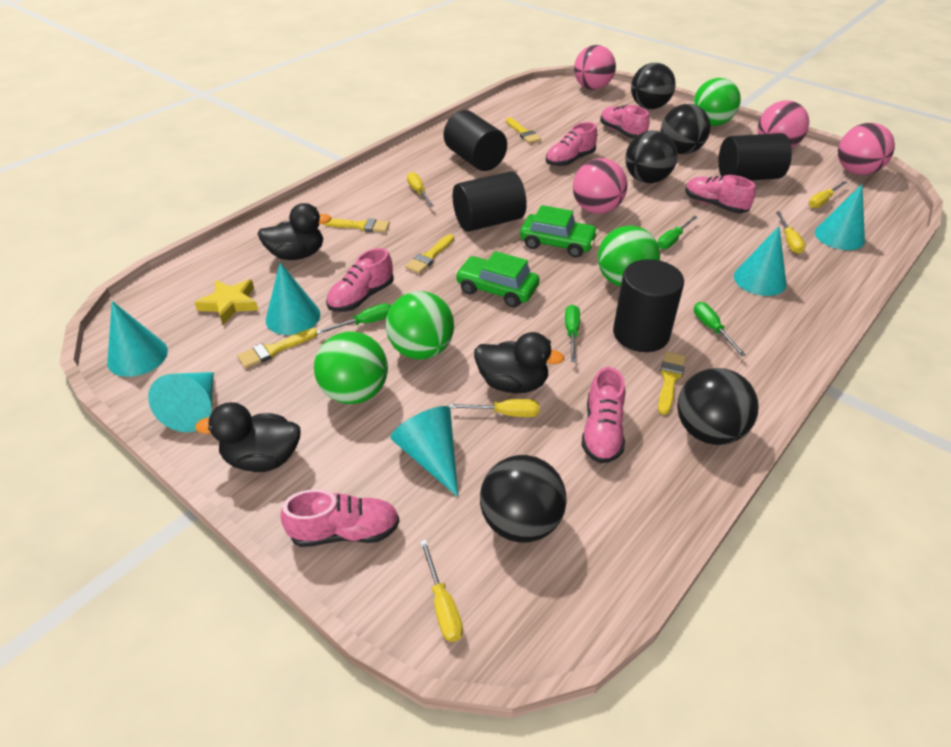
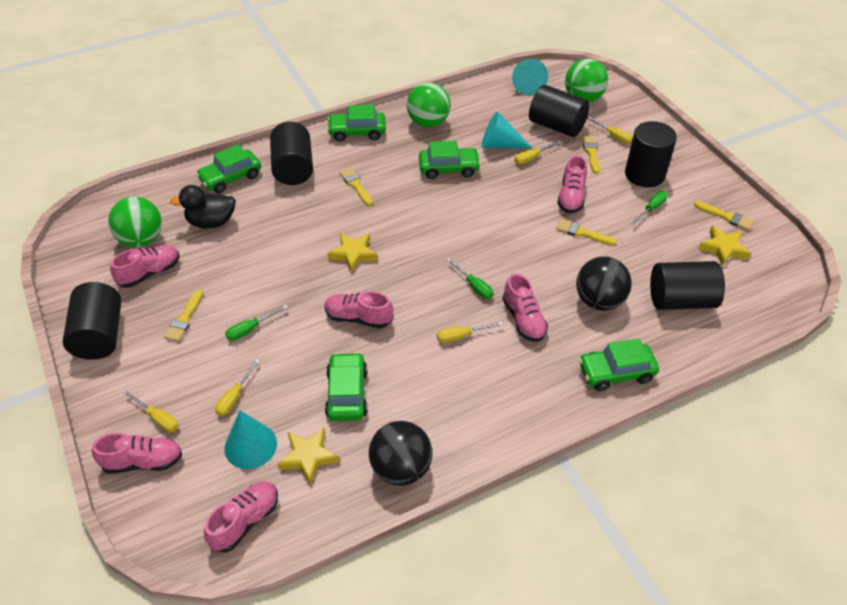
black ball: 5 -> 2
black cylinder: 4 -> 5
black duck: 3 -> 1
green ball: 4 -> 3
green car: 2 -> 5
green screwdriver: 4 -> 3
pink ball: 4 -> 0
turquoise cone: 6 -> 3
yellow star: 1 -> 3

